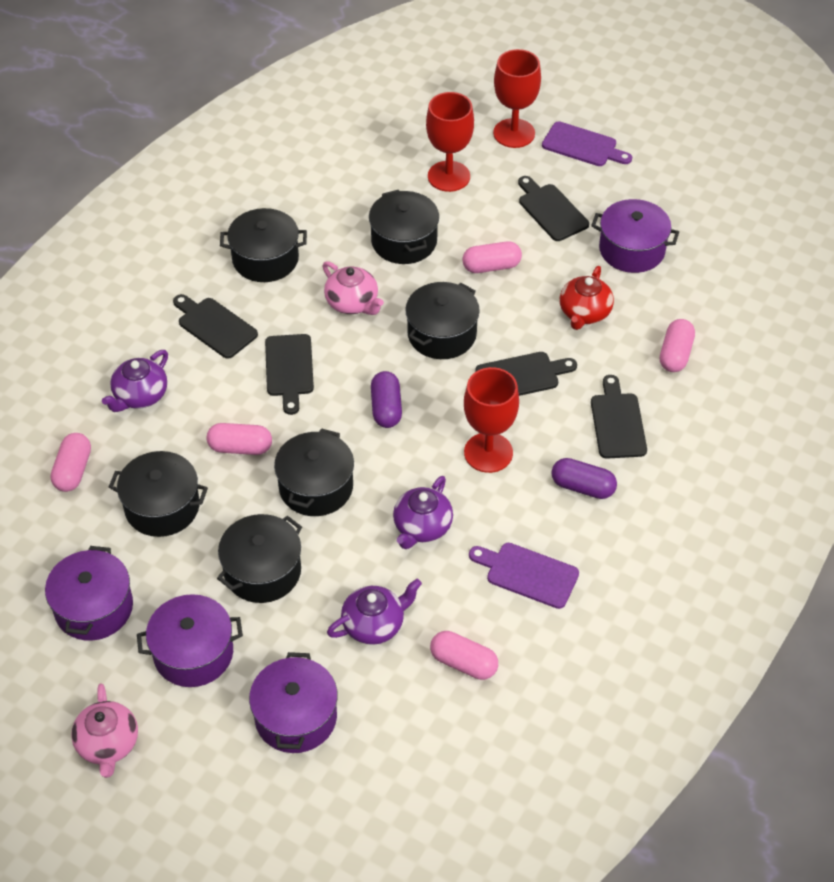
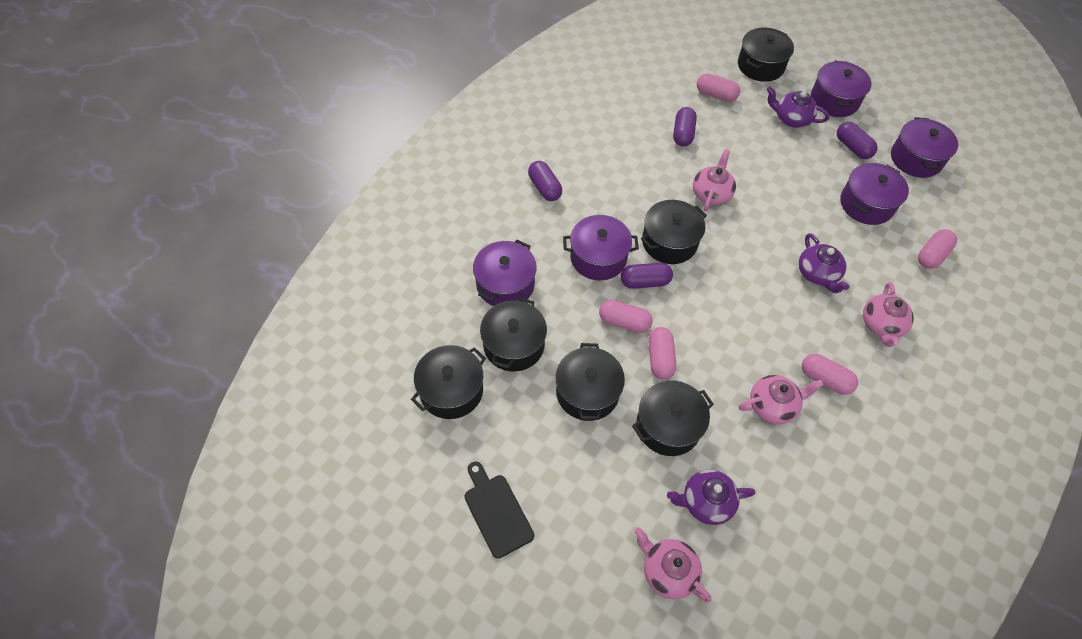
black cutting board: 5 -> 1
pink teapot: 2 -> 4
purple capsule: 2 -> 4
purple cutting board: 2 -> 0
purple pot: 4 -> 5
red goblet: 3 -> 0
red teapot: 1 -> 0

